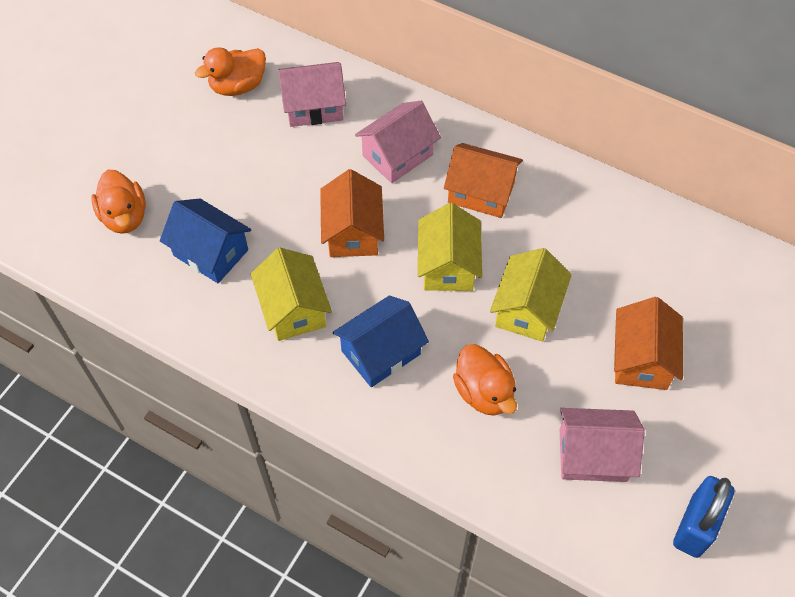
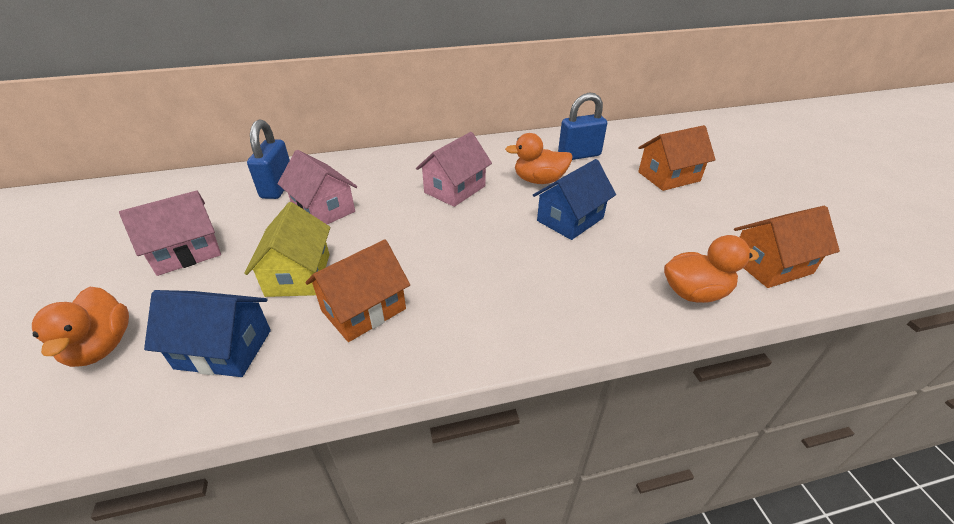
blue padlock: 1 -> 2
yellow house: 3 -> 1

